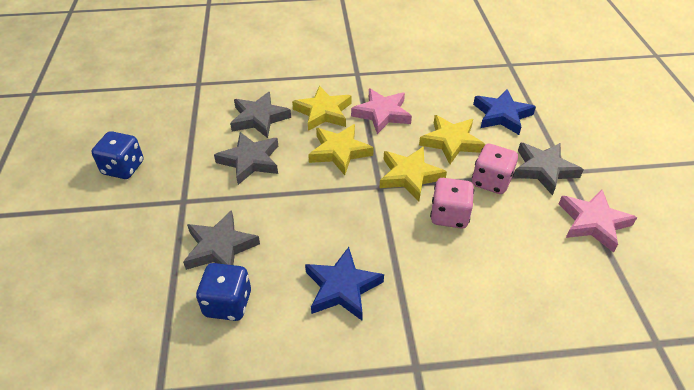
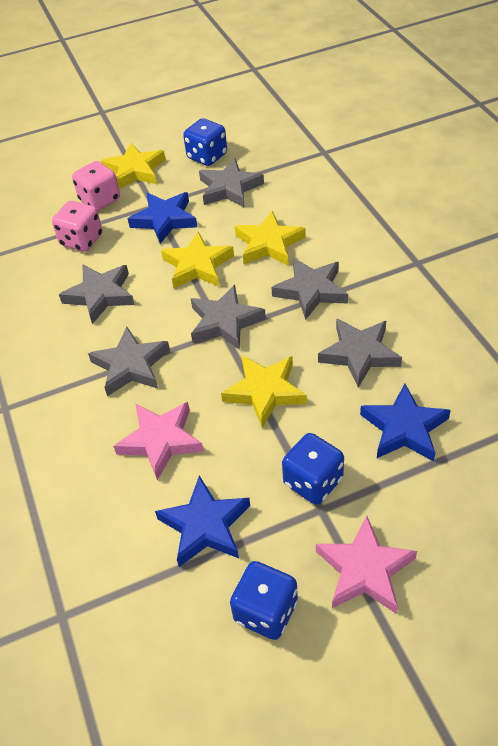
blue dice: 2 -> 3
blue star: 2 -> 3
grey star: 4 -> 6

